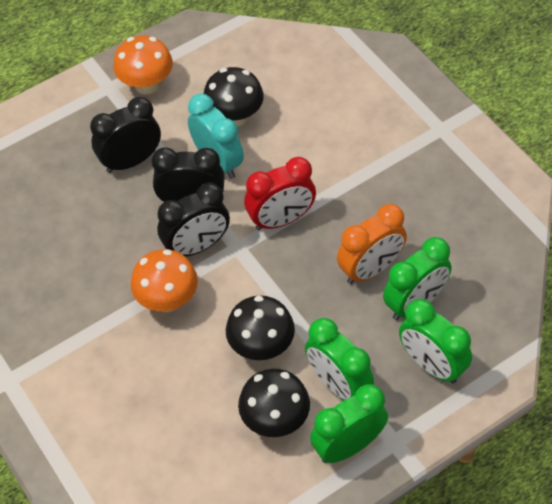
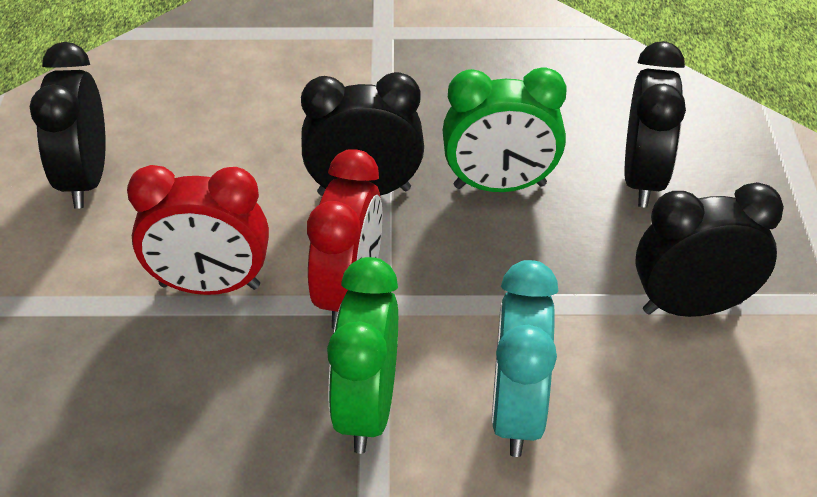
black clock: 3 -> 4
black mushroom: 3 -> 0
green clock: 4 -> 2
orange clock: 1 -> 0
orange mushroom: 2 -> 0
red clock: 1 -> 2

